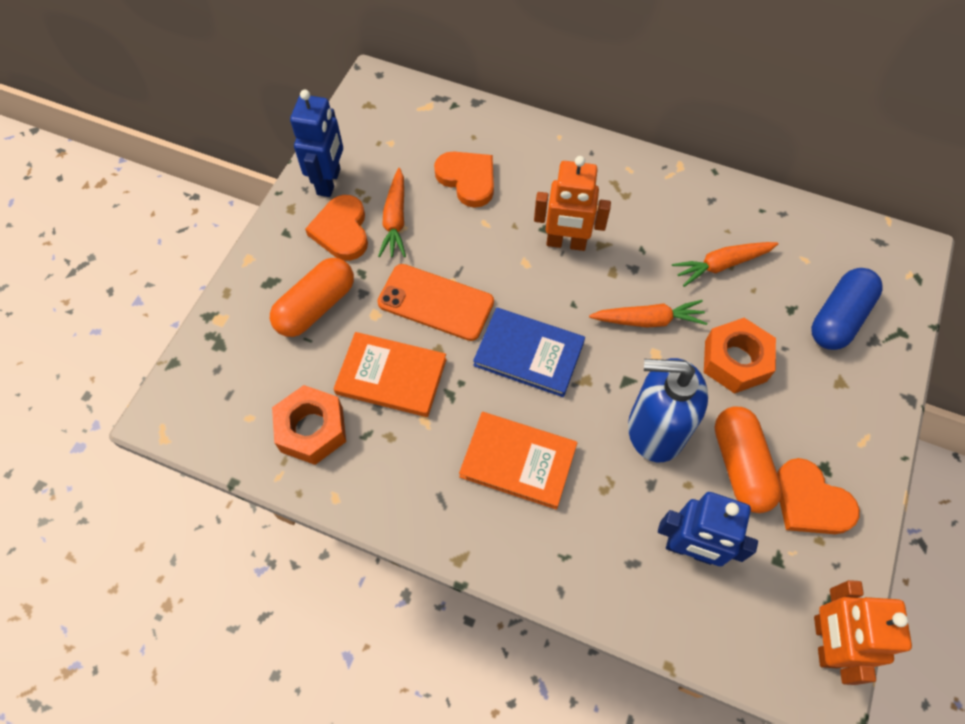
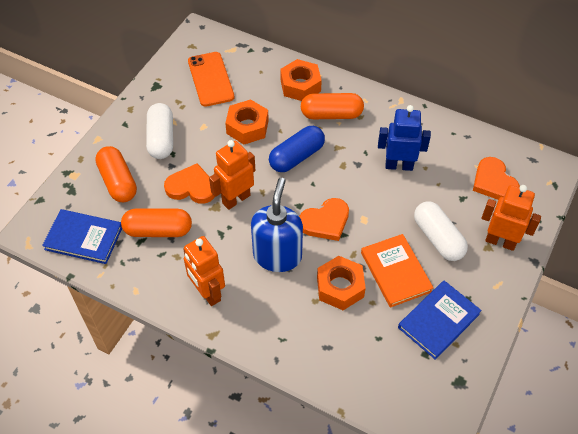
blue book: 1 -> 2
blue robot: 2 -> 1
orange book: 2 -> 1
orange capsule: 2 -> 3
orange carrot: 3 -> 0
orange nut: 2 -> 3
orange robot: 2 -> 3
white capsule: 0 -> 2

